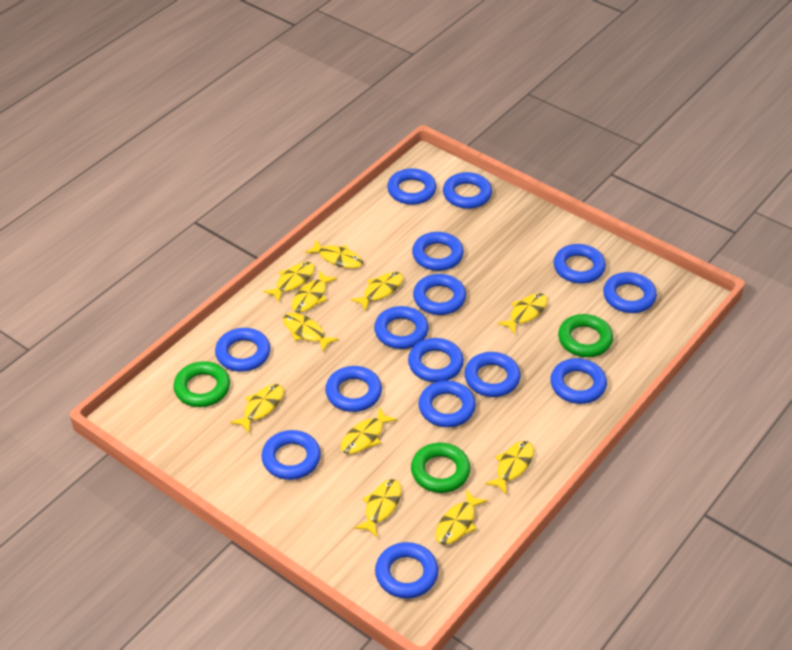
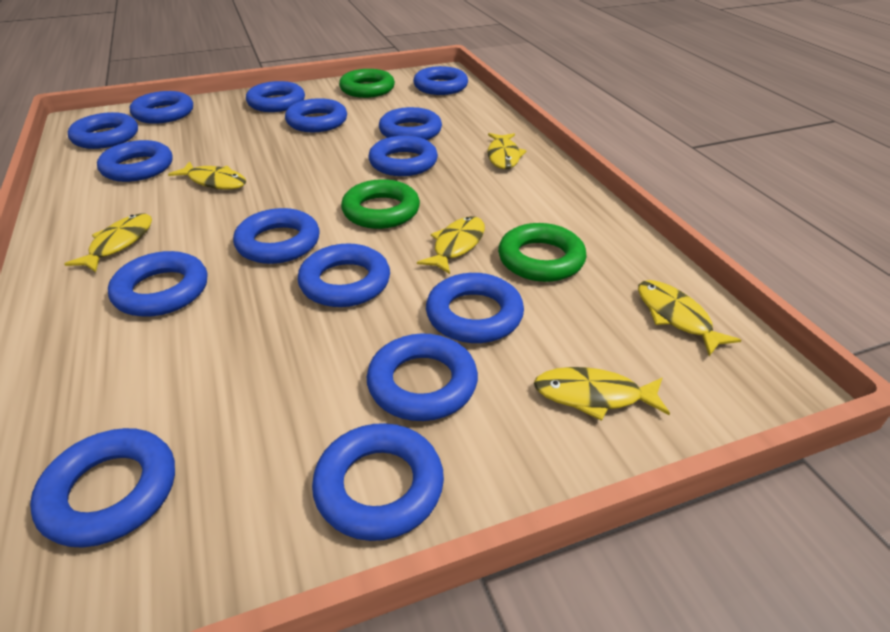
yellow fish: 11 -> 6

